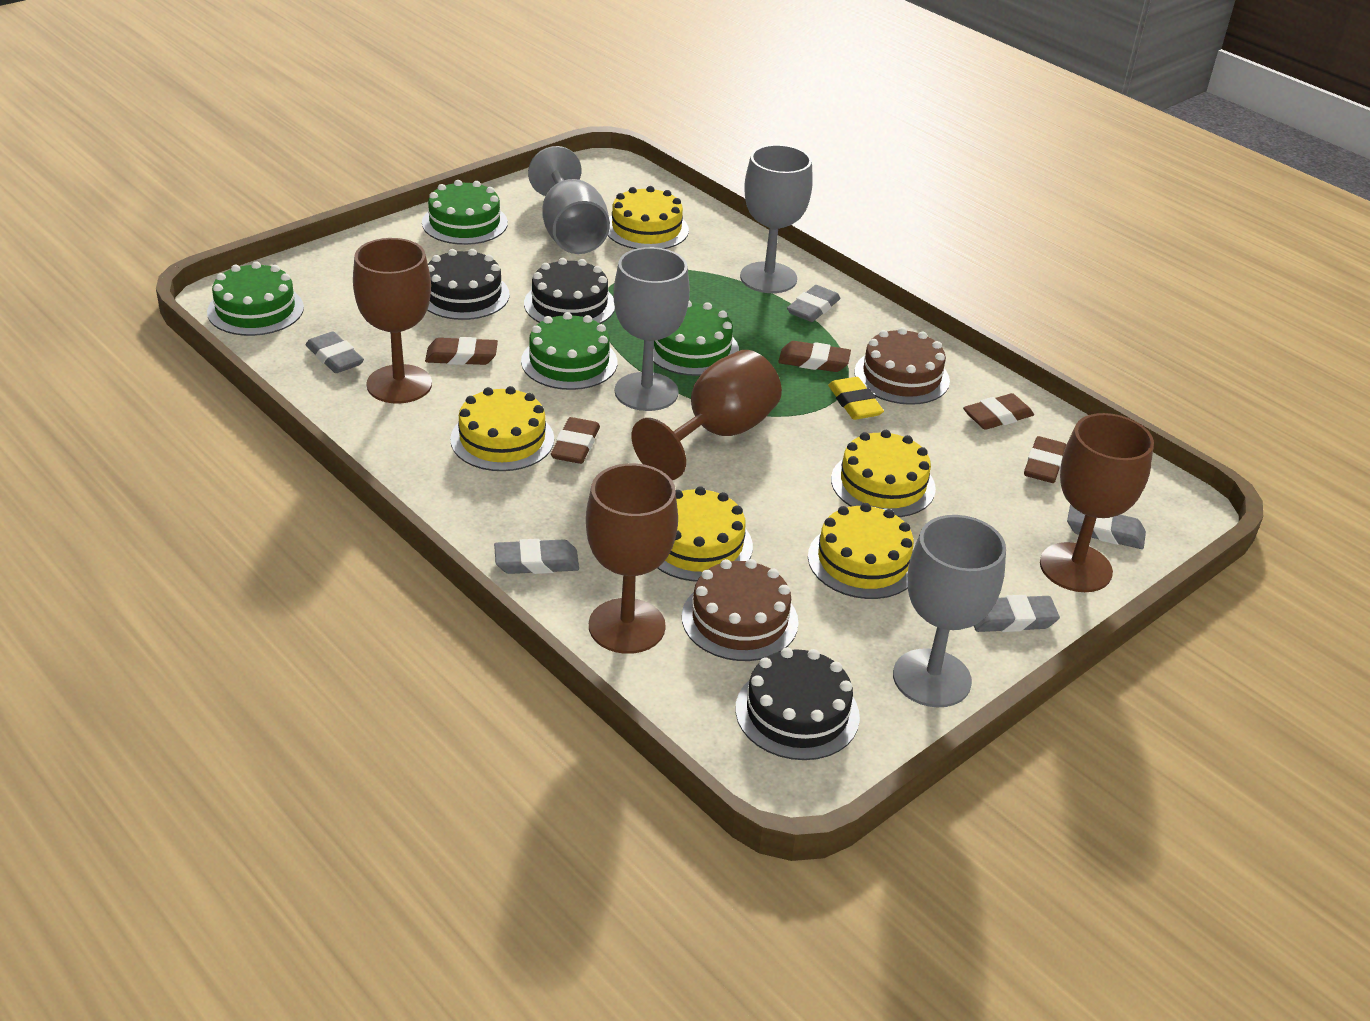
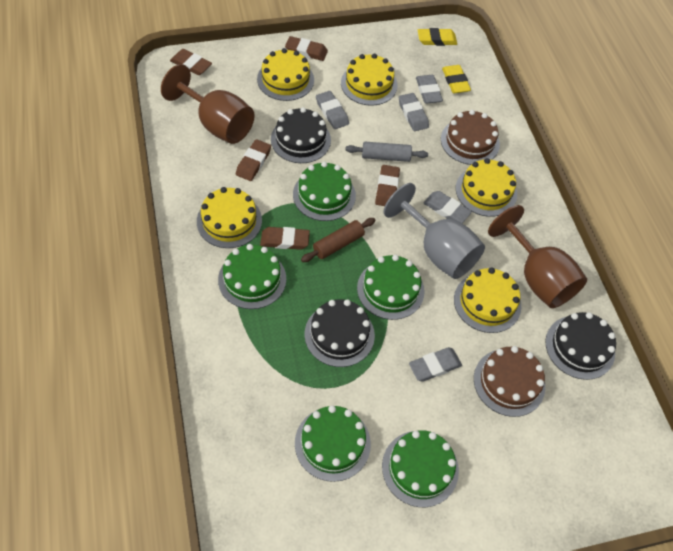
brown goblet: 4 -> 2
brown rolling pin: 0 -> 1
green cake: 4 -> 5
grey goblet: 4 -> 1
grey rolling pin: 0 -> 1
yellow eraser: 1 -> 2

